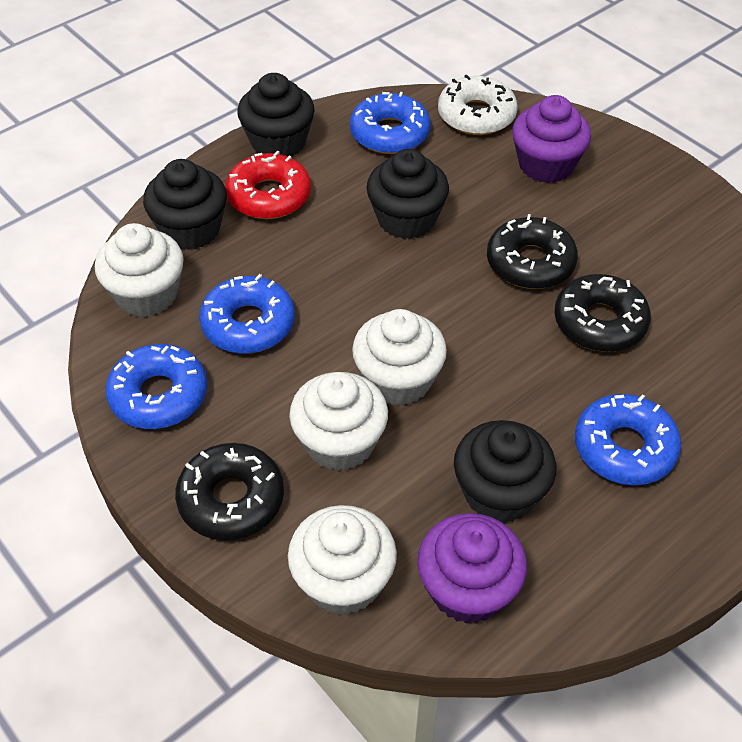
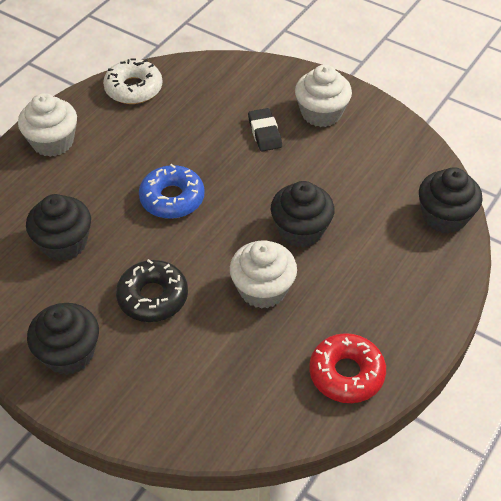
black donut: 3 -> 1
black eraser: 0 -> 1
blue donut: 4 -> 1
purple cupcake: 2 -> 0
white cupcake: 4 -> 3

